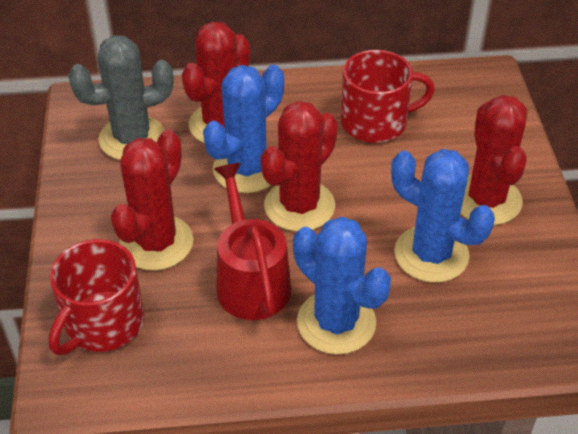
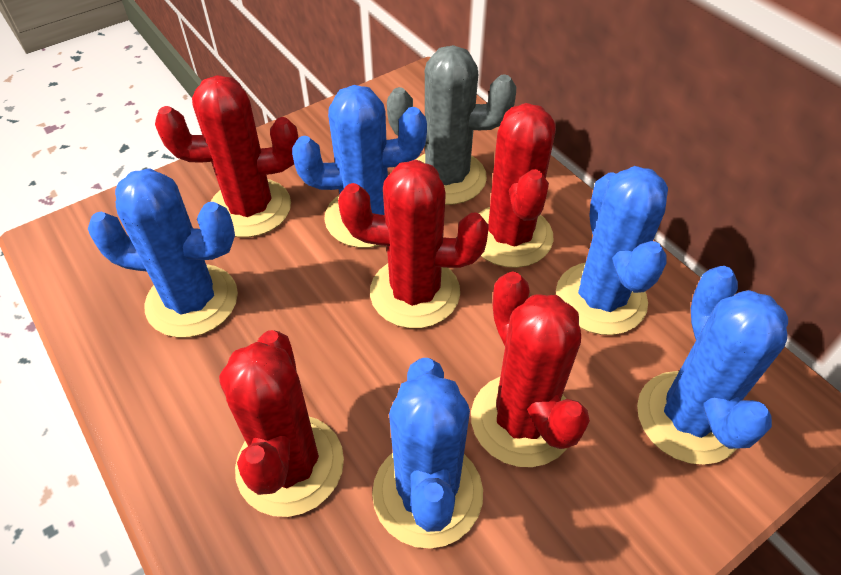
blue cactus: 3 -> 5
red cactus: 4 -> 5
red mug: 2 -> 0
red watering can: 1 -> 0

